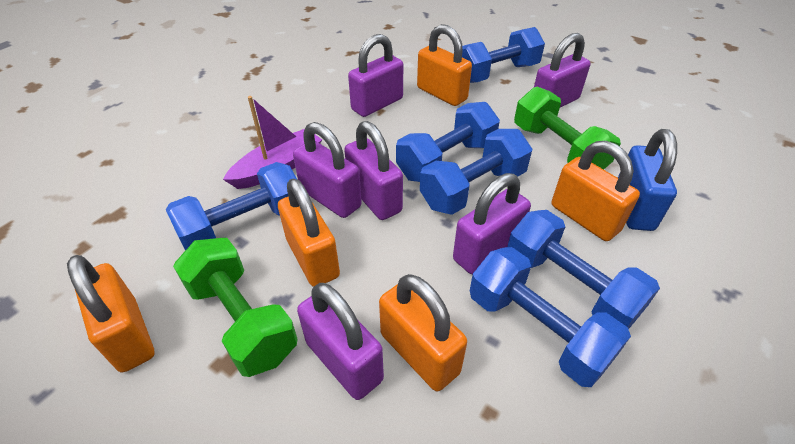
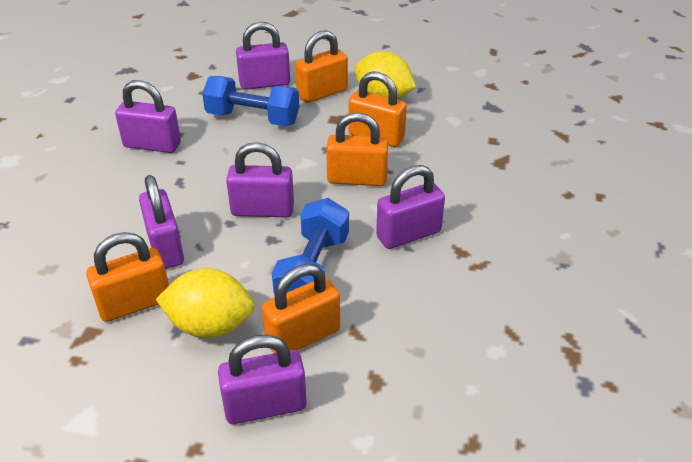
blue dumbbell: 6 -> 2
blue padlock: 1 -> 0
green dumbbell: 2 -> 0
purple boat: 1 -> 0
yellow lemon: 0 -> 2

